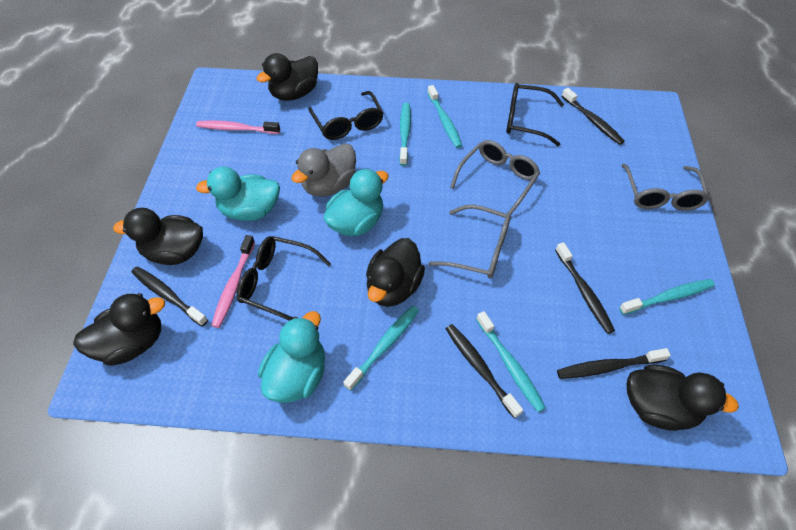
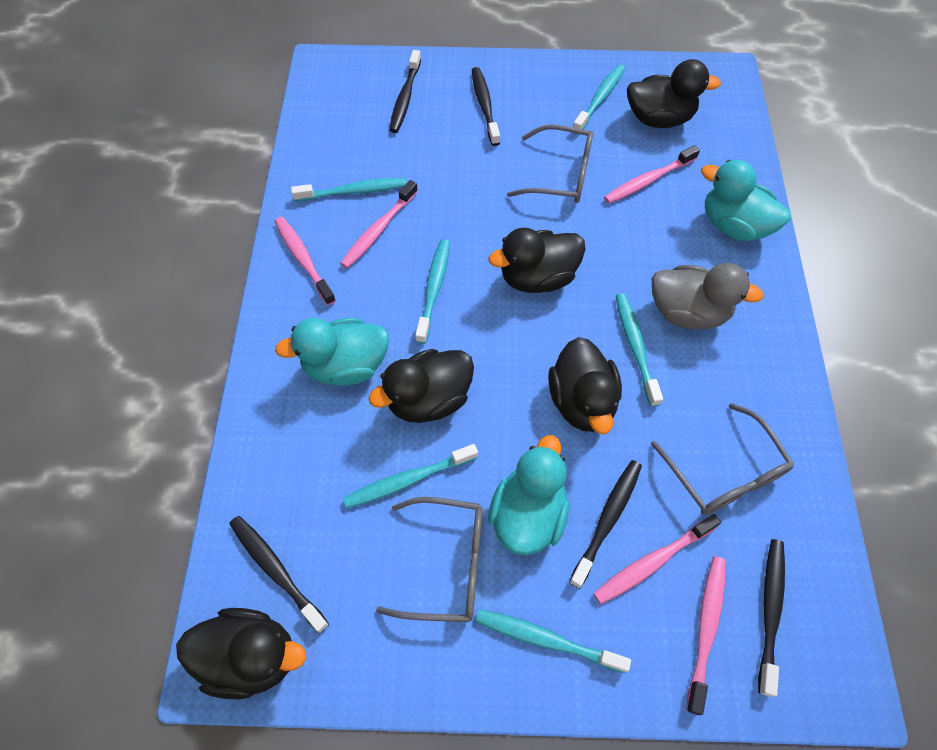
black glasses: 3 -> 0
pink toothbrush: 2 -> 5
turquoise toothbrush: 5 -> 6

